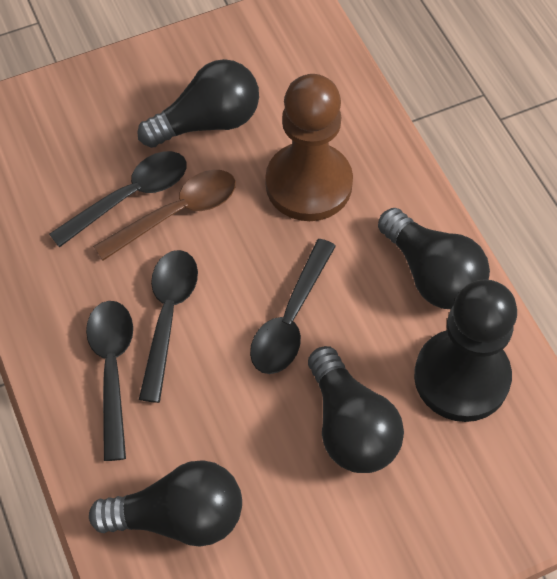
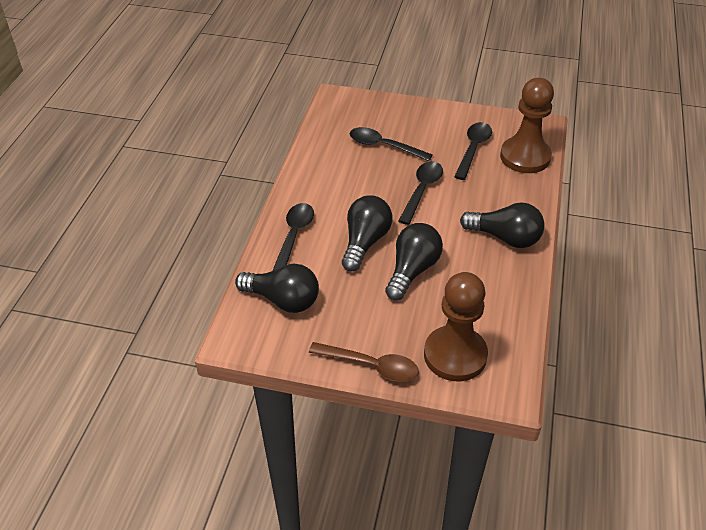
black pawn: 1 -> 0
brown pawn: 1 -> 2

